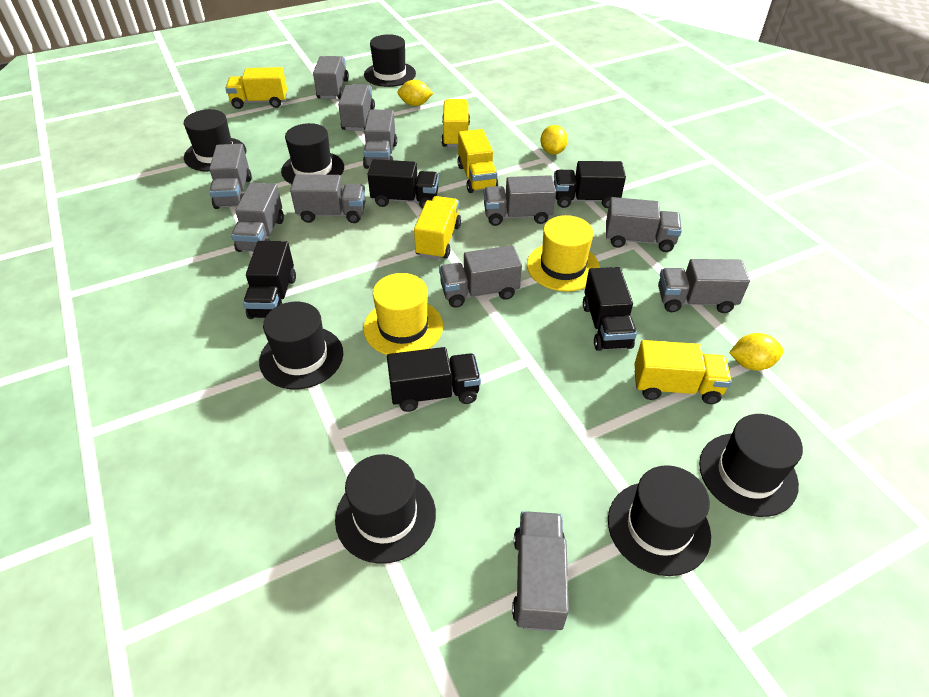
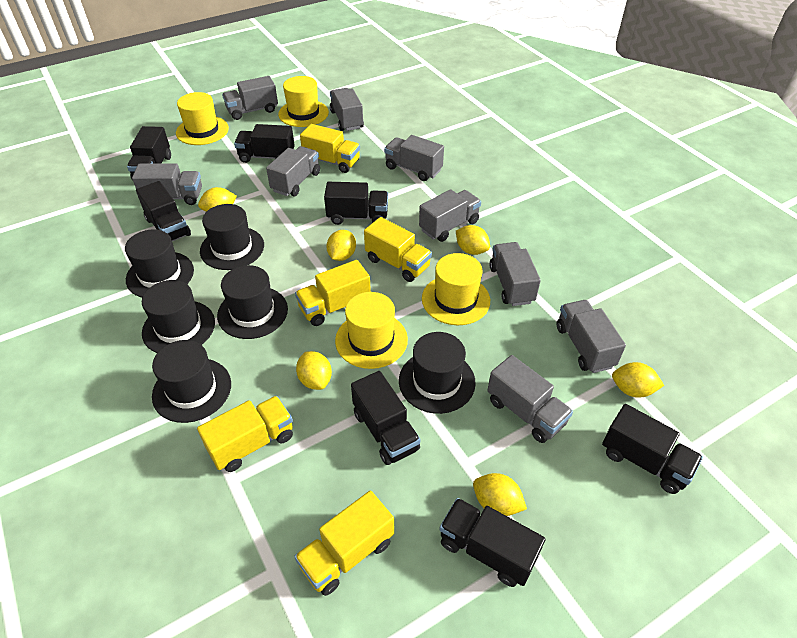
black hat: 7 -> 6
black truck: 5 -> 7
grey truck: 11 -> 9
yellow hat: 2 -> 4
yellow lemon: 3 -> 6

